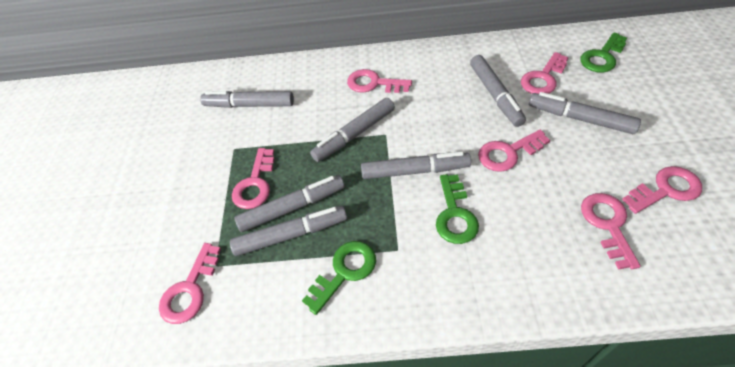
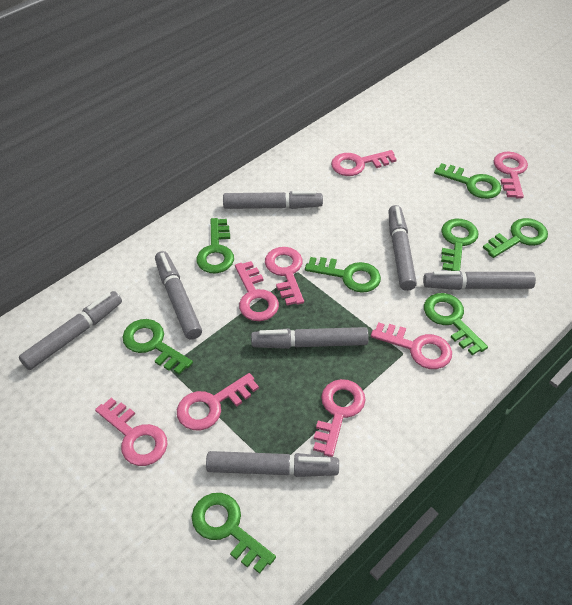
green key: 3 -> 8
pink key: 7 -> 8

